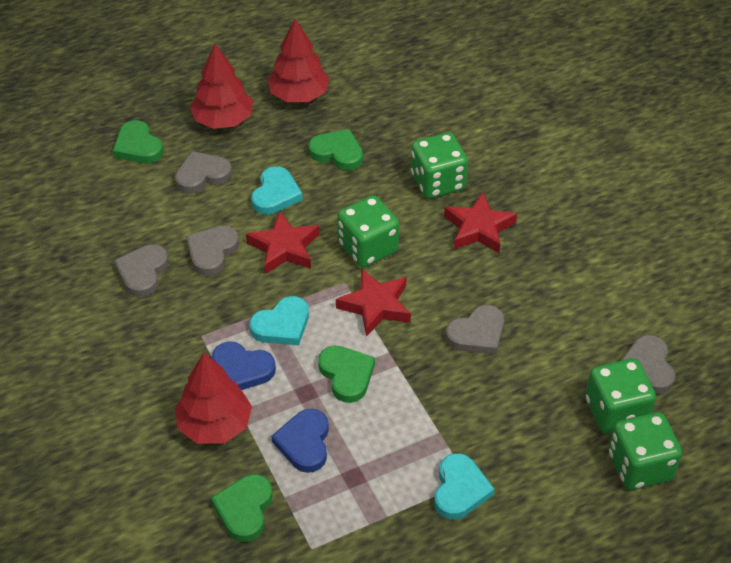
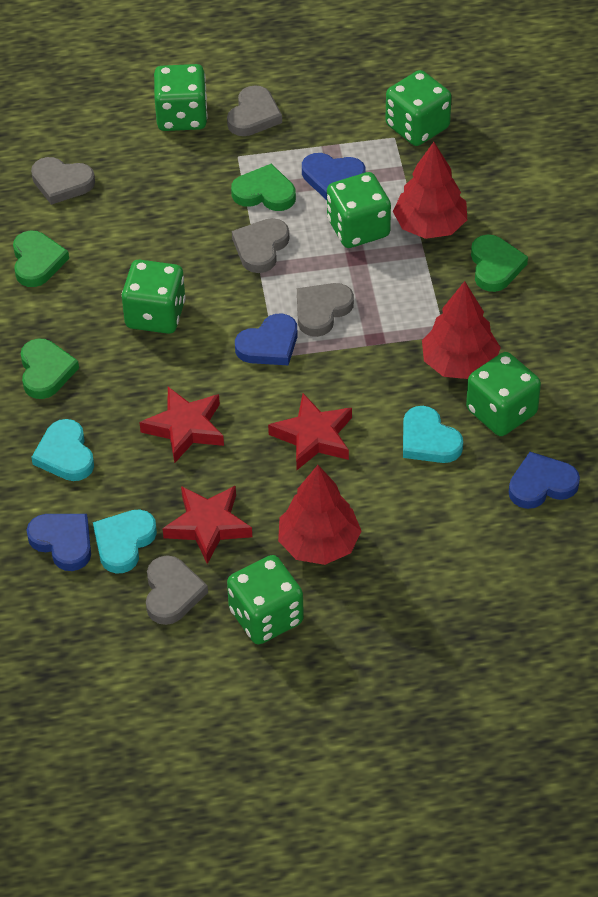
blue heart: 2 -> 4
green dice: 4 -> 6

